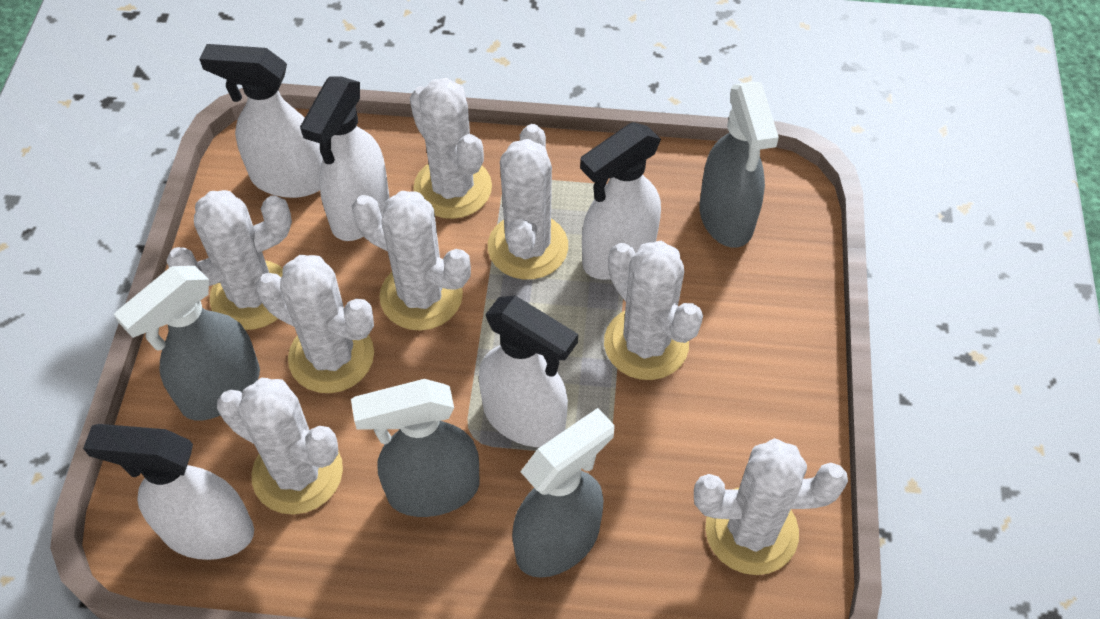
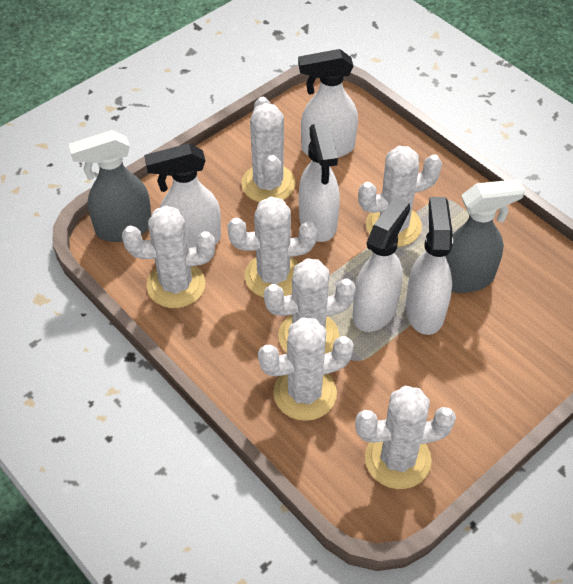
grey spray bottle: 4 -> 2
white cactus: 8 -> 7

